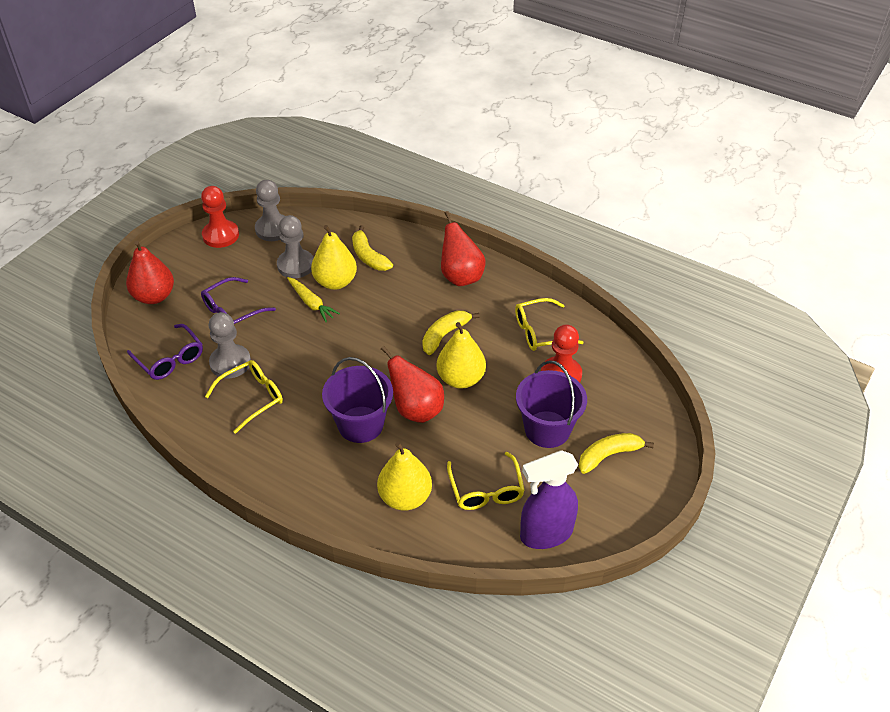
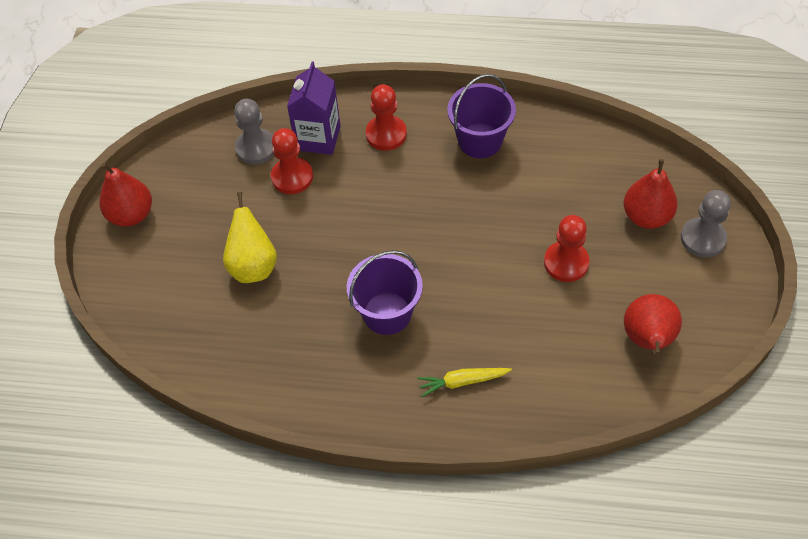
grey pawn: 3 -> 2
purple carton: 0 -> 1
purple glasses: 2 -> 0
purple spray bottle: 1 -> 0
red pawn: 2 -> 3
yellow banana: 3 -> 0
yellow glasses: 3 -> 0
yellow pear: 3 -> 1

